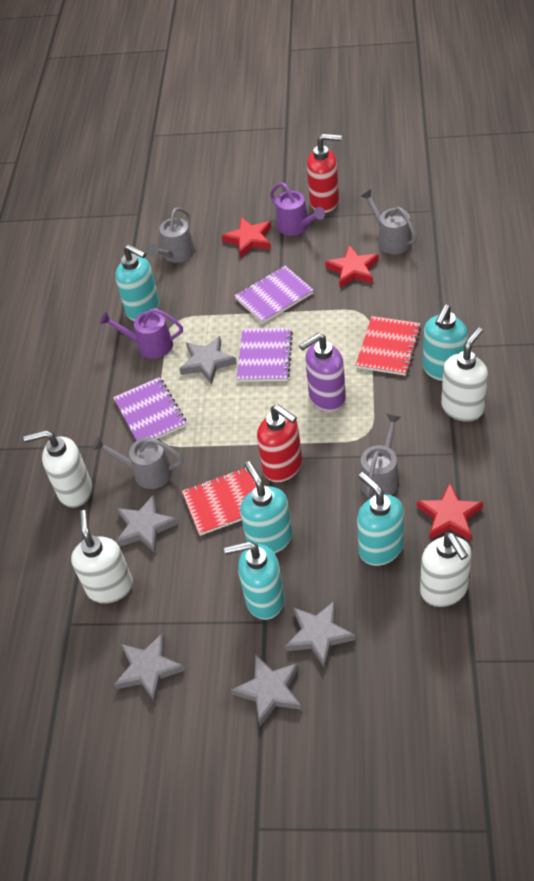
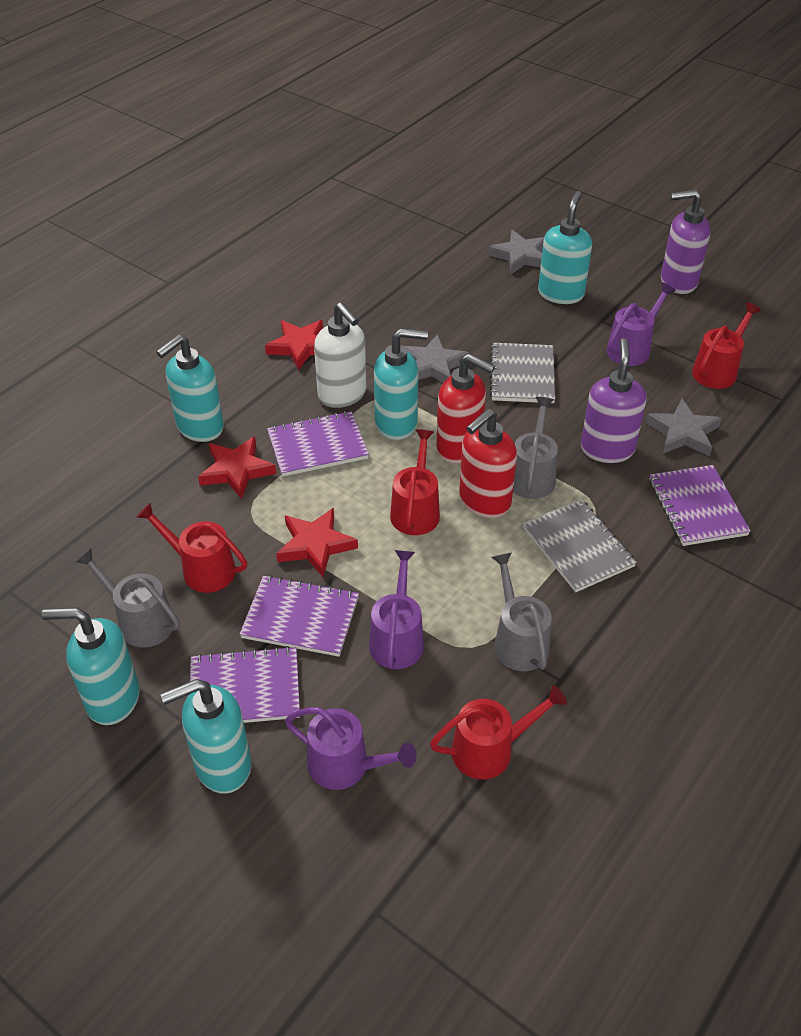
grey notebook: 0 -> 2
grey star: 5 -> 3
grey watering can: 4 -> 3
purple notebook: 3 -> 4
purple soap dispenser: 1 -> 2
purple watering can: 2 -> 3
red notebook: 2 -> 0
red watering can: 0 -> 4
white soap dispenser: 4 -> 1

